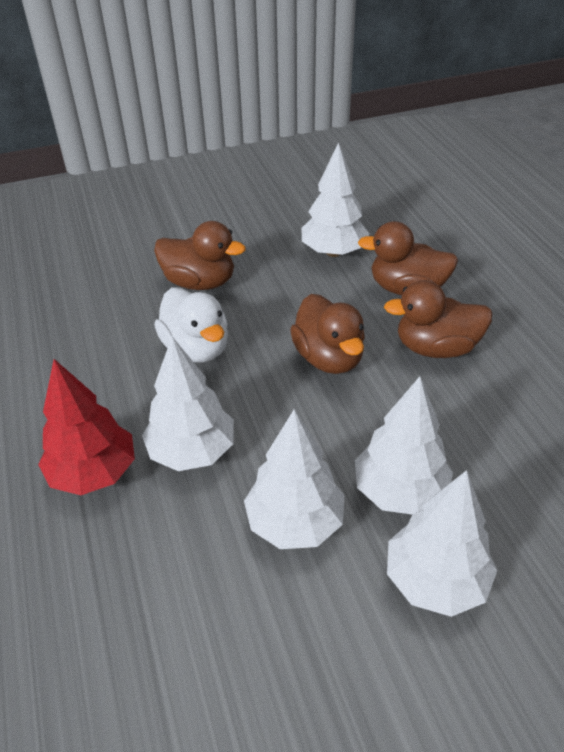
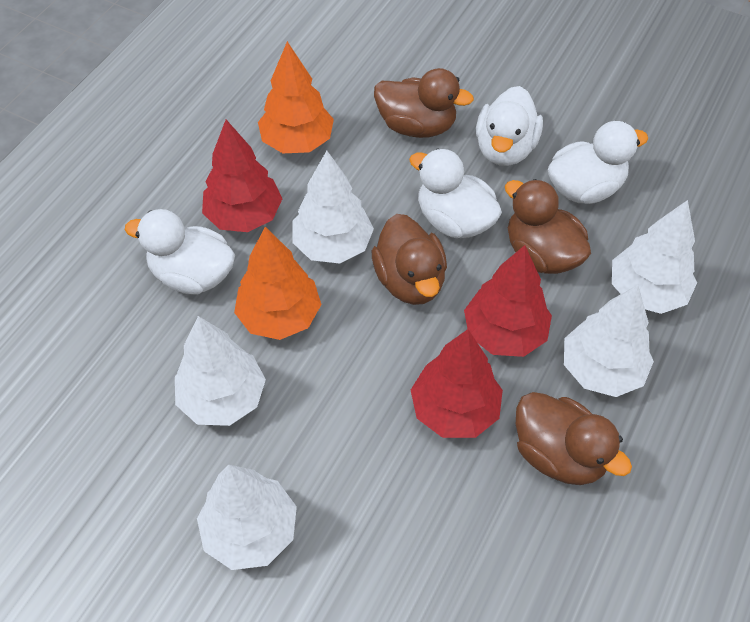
orange tree: 0 -> 2
red tree: 1 -> 3
white duck: 1 -> 4

